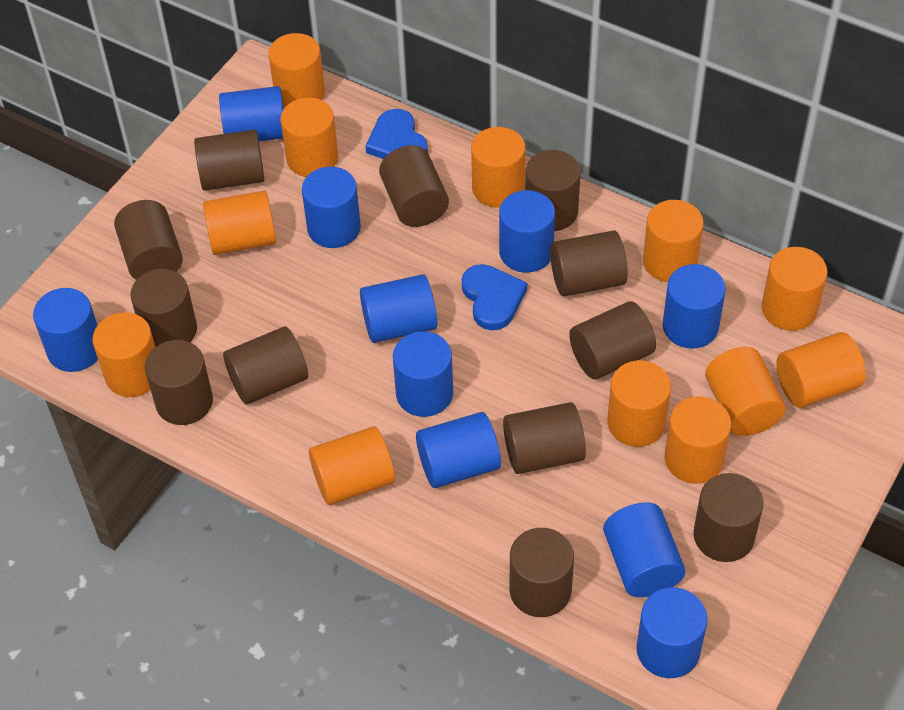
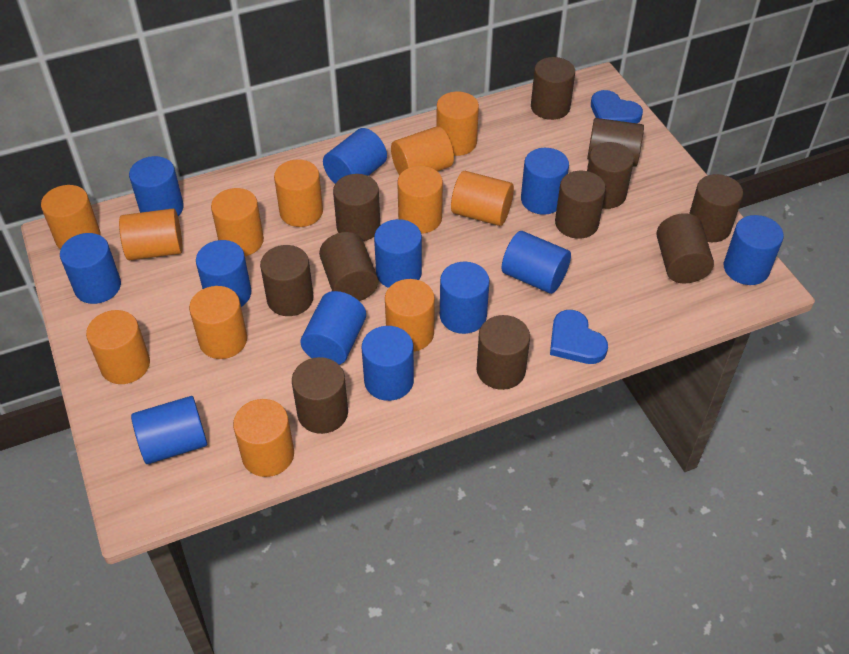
blue cylinder: 10 -> 12
brown cylinder: 12 -> 11

